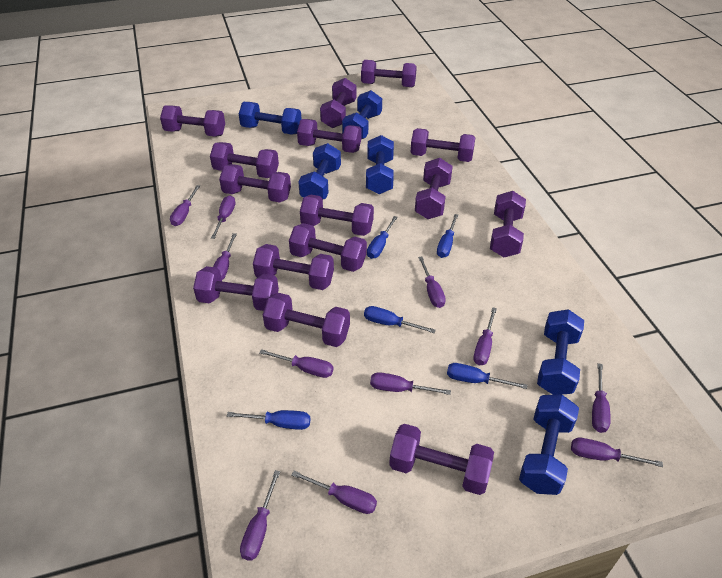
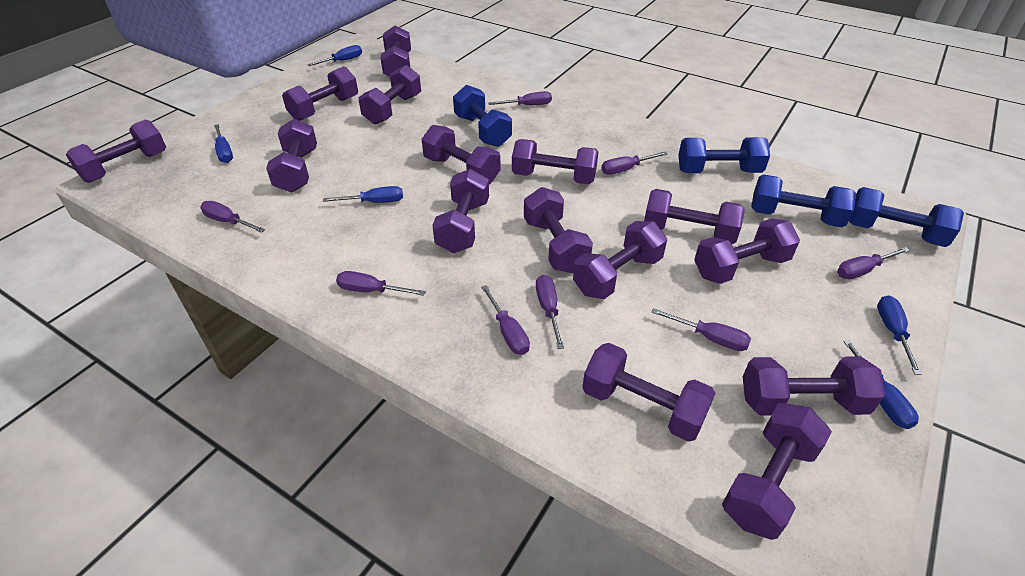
blue dumbbell: 6 -> 4
purple screwdriver: 11 -> 8

